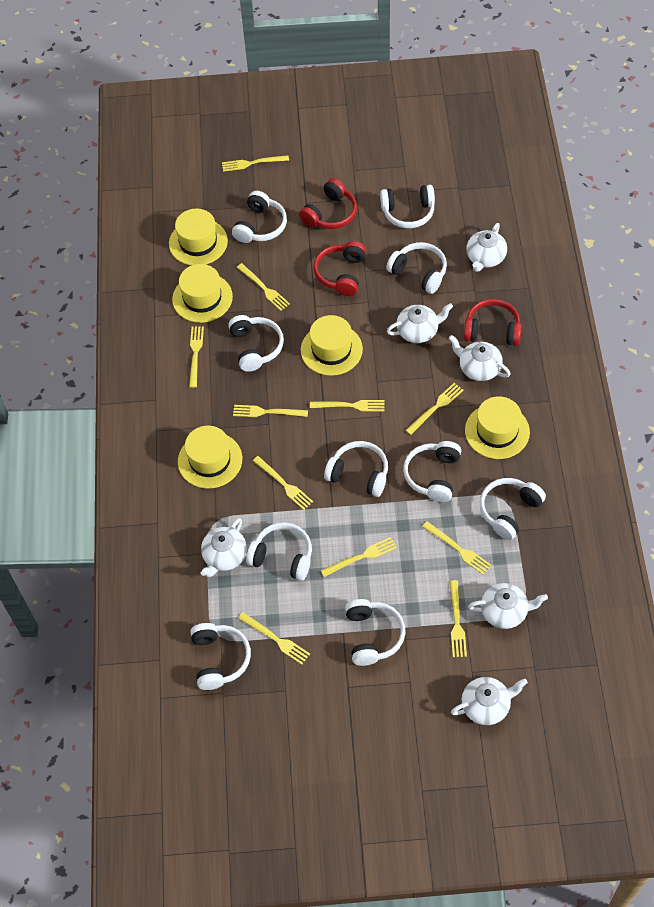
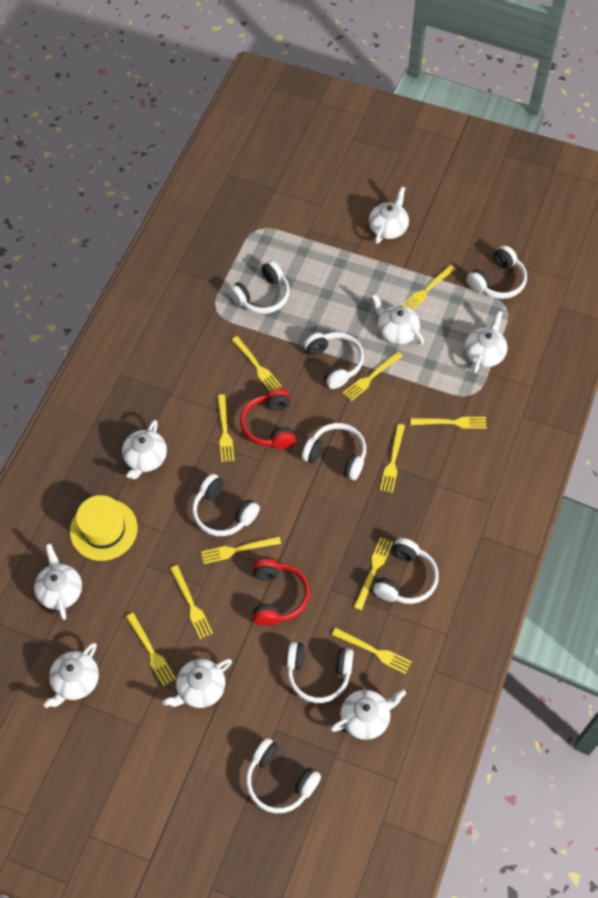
red headphones: 3 -> 2
white headphones: 10 -> 8
white teapot: 6 -> 8
yellow hat: 5 -> 1

